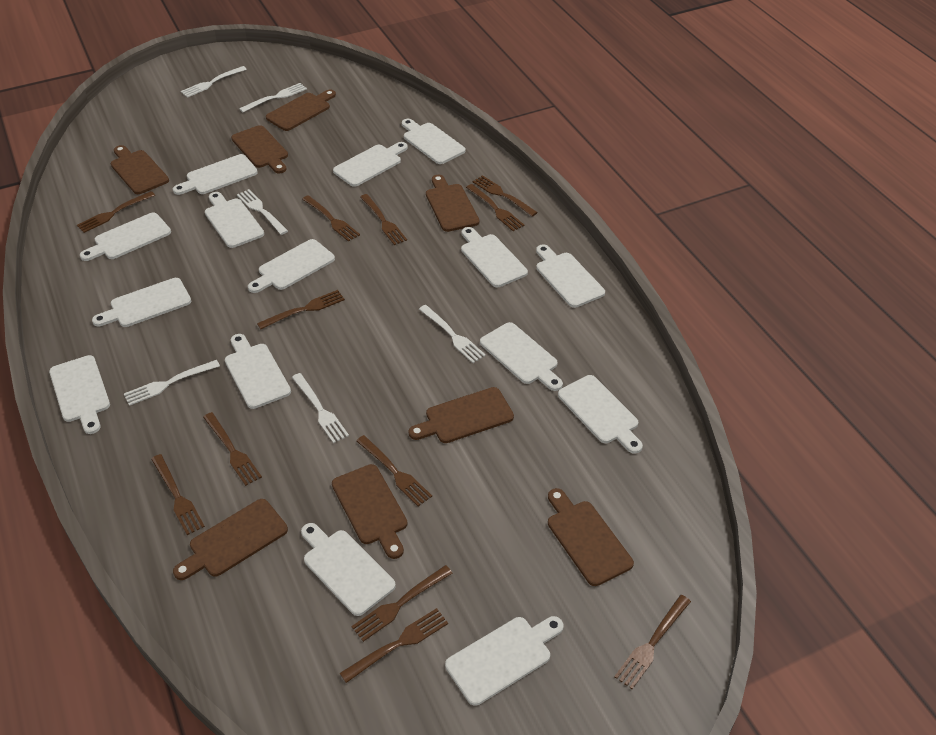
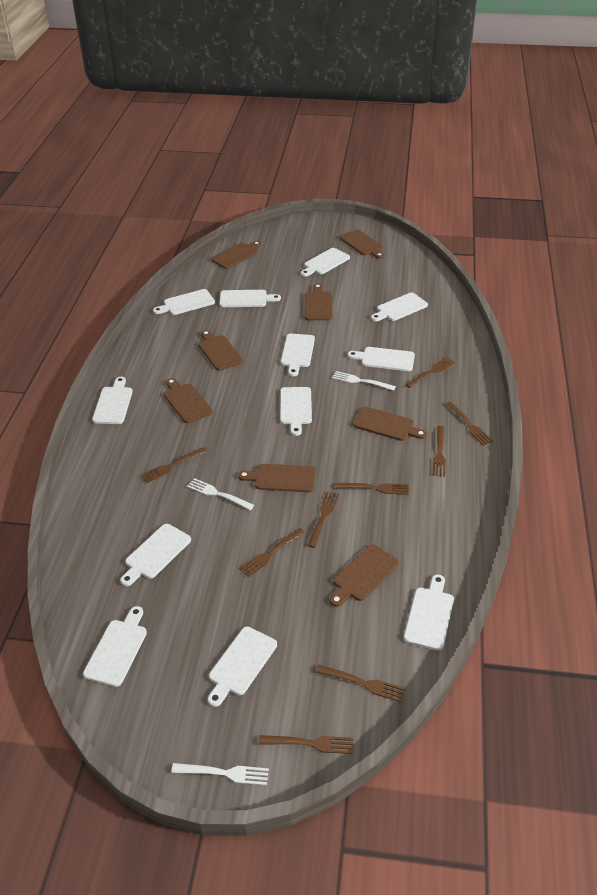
brown fork: 12 -> 9
white cutting board: 15 -> 12
white fork: 6 -> 3

